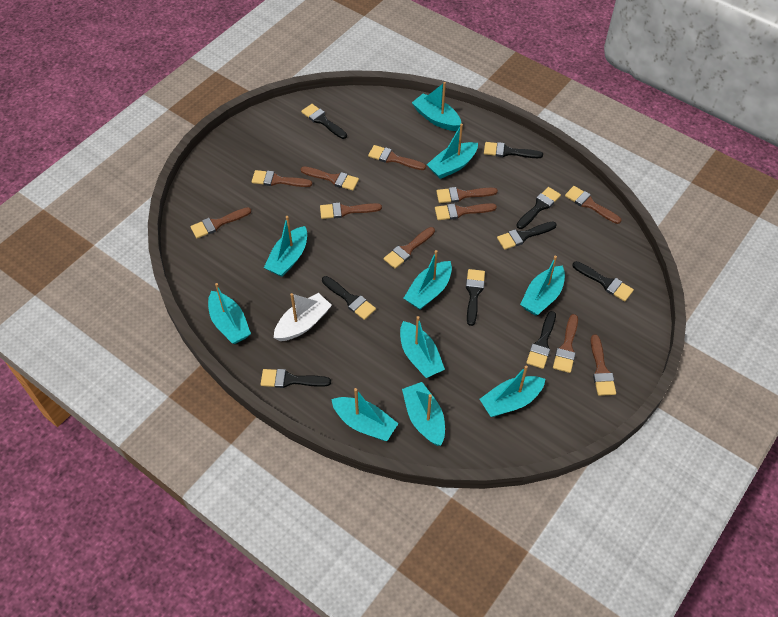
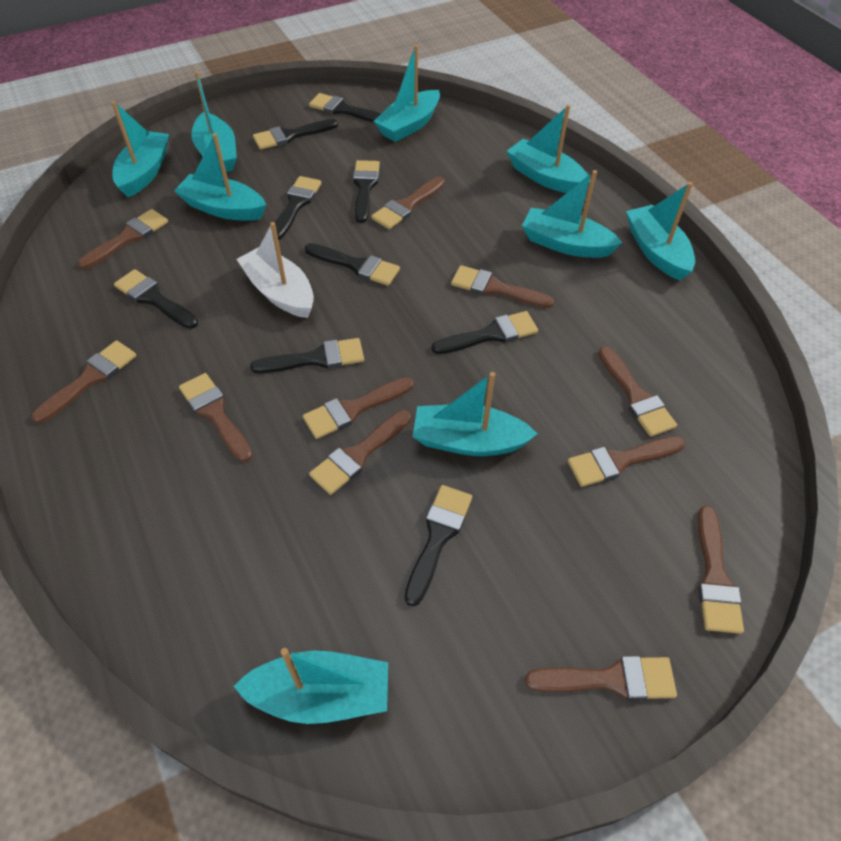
turquoise boat: 10 -> 9

